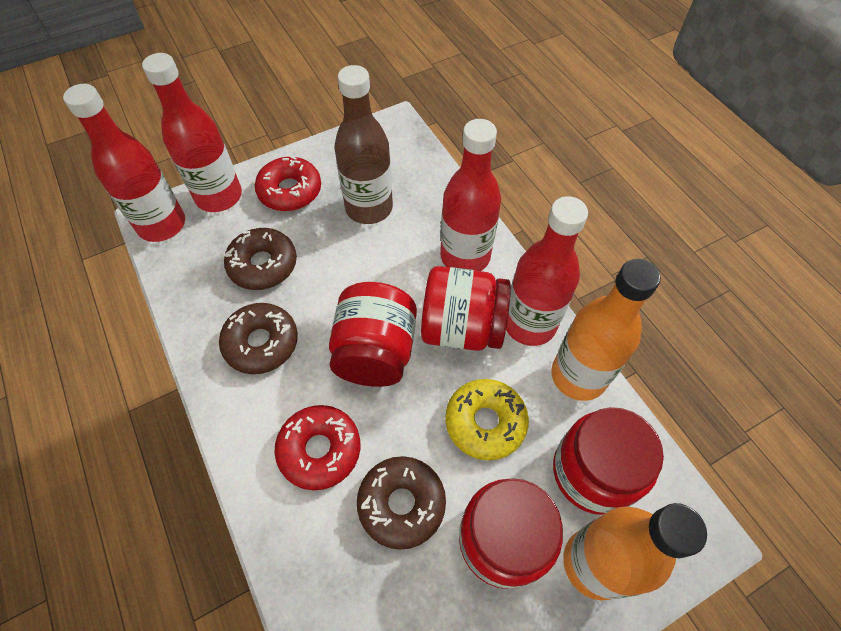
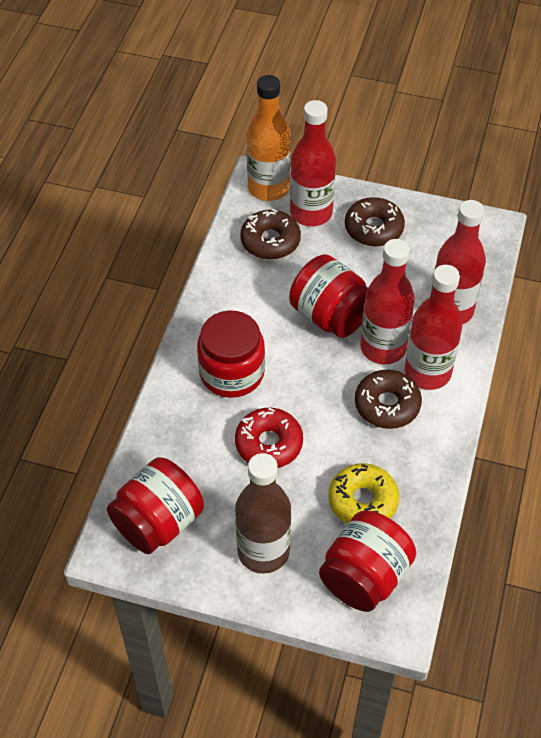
orange bottle: 2 -> 1
red donut: 2 -> 1

